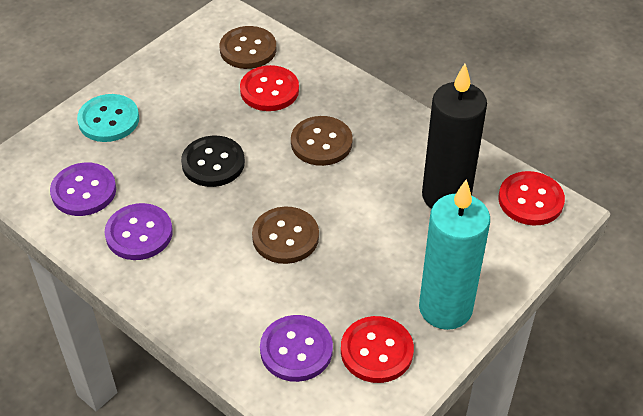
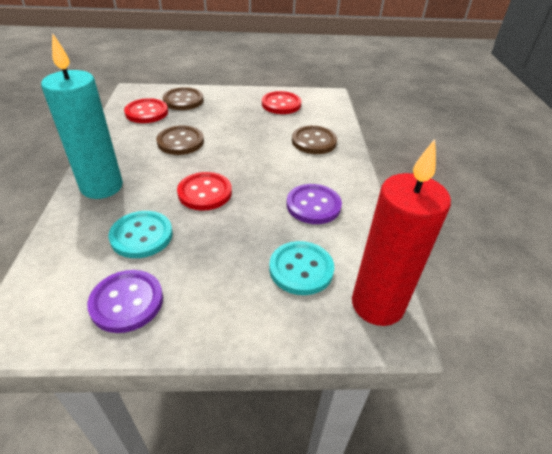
black button: 1 -> 0
black candle: 1 -> 0
purple button: 3 -> 2
red candle: 0 -> 1
turquoise button: 1 -> 2

